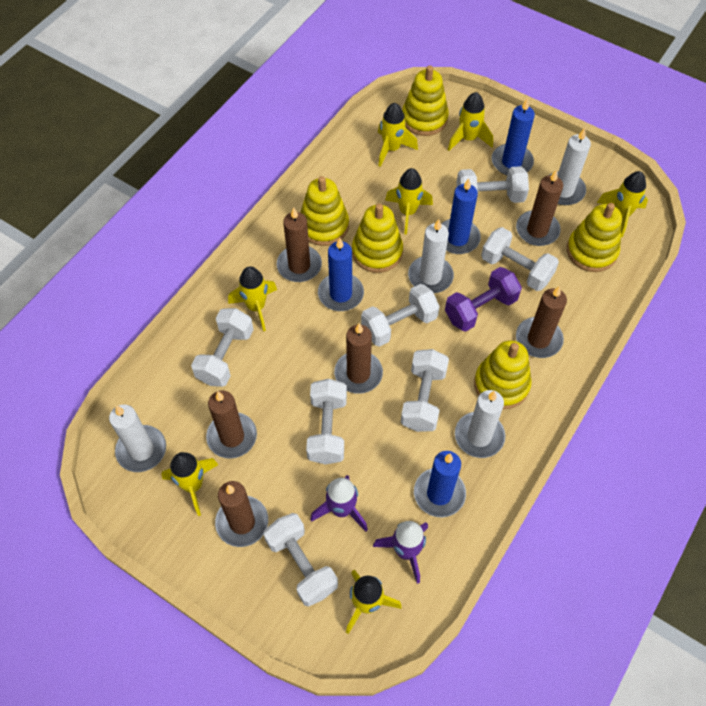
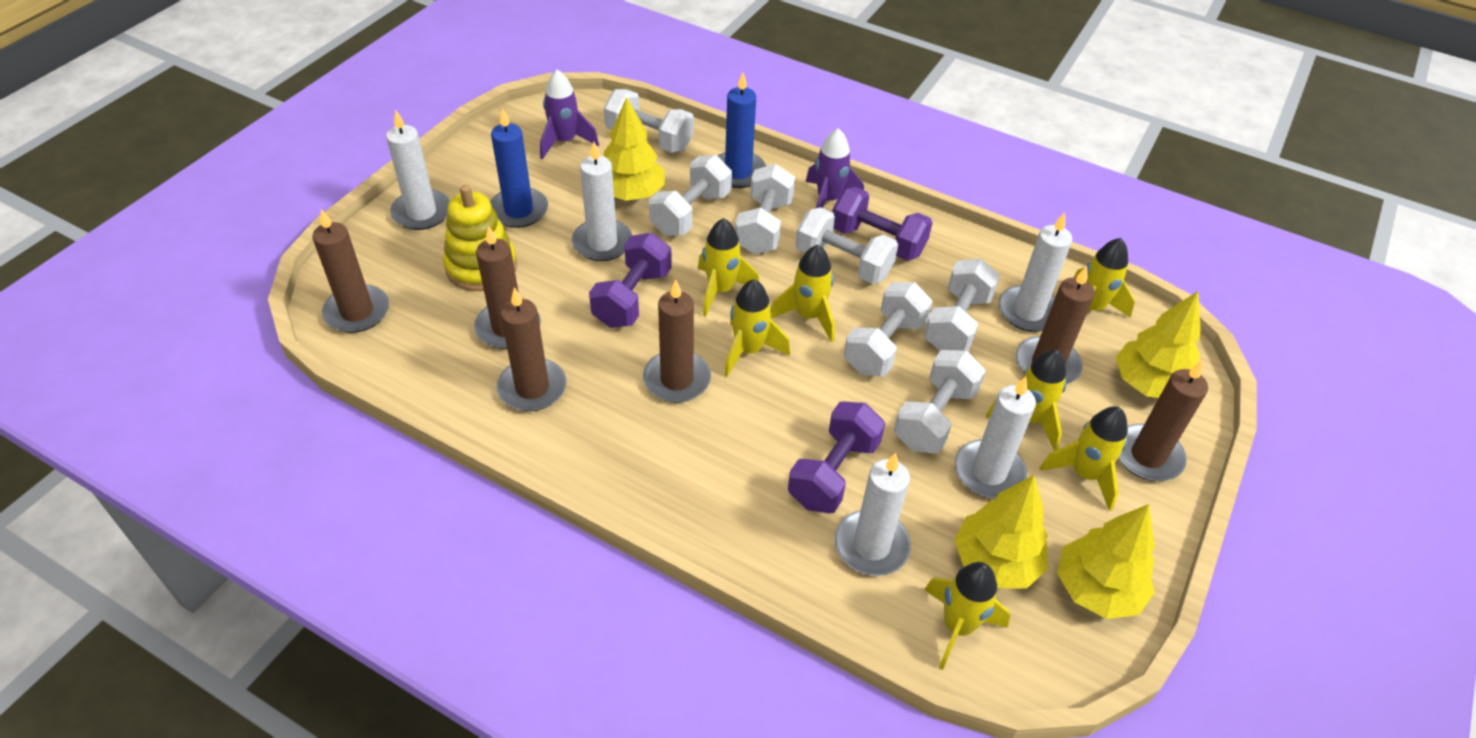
blue candle: 4 -> 2
purple dumbbell: 1 -> 3
white candle: 4 -> 5
yellow stacking toy: 5 -> 1
yellow tree: 0 -> 4

